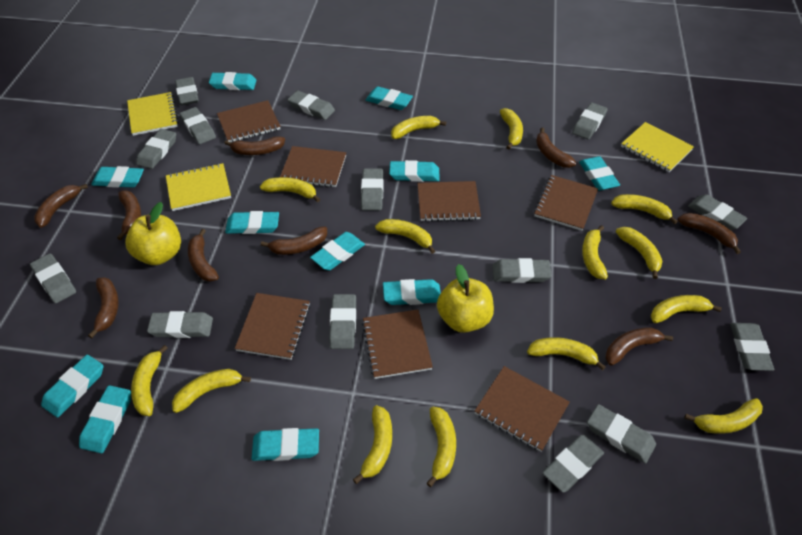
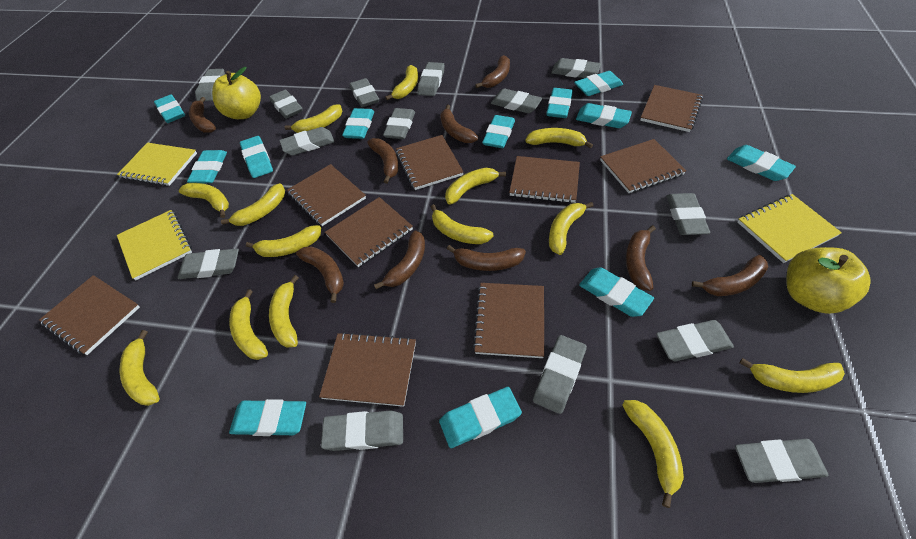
brown notebook: 7 -> 9
turquoise eraser: 11 -> 12

